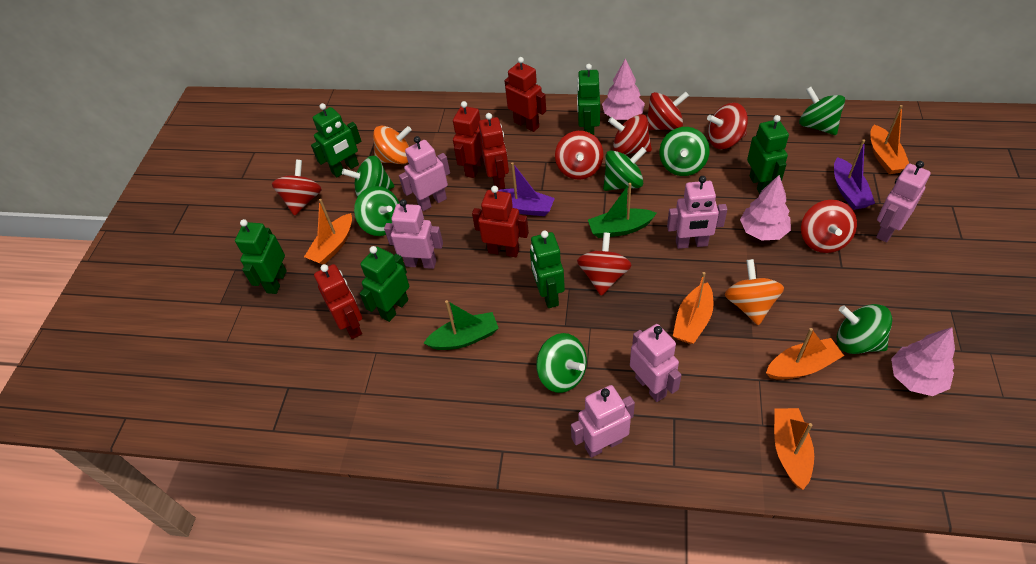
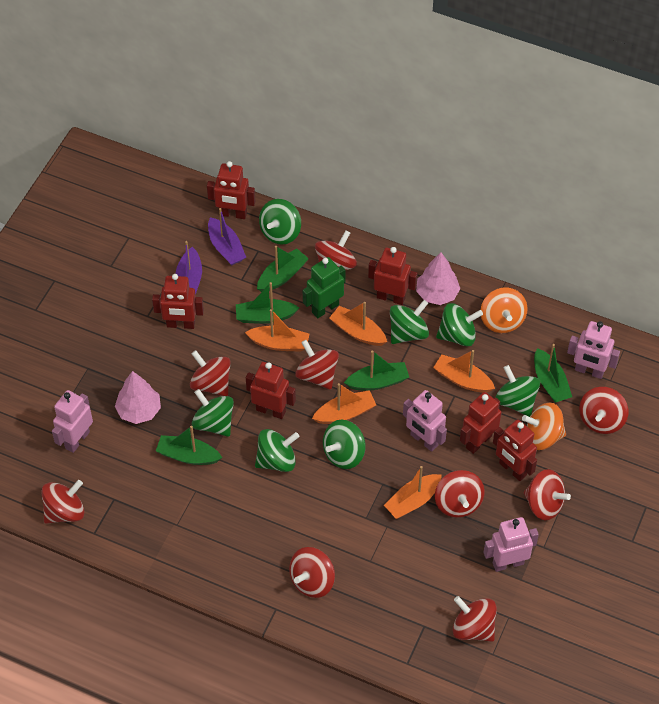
green boat: 2 -> 5
green robot: 6 -> 1
pink robot: 6 -> 4
pink tree: 3 -> 2
red robot: 5 -> 6
red spinning top: 7 -> 9

